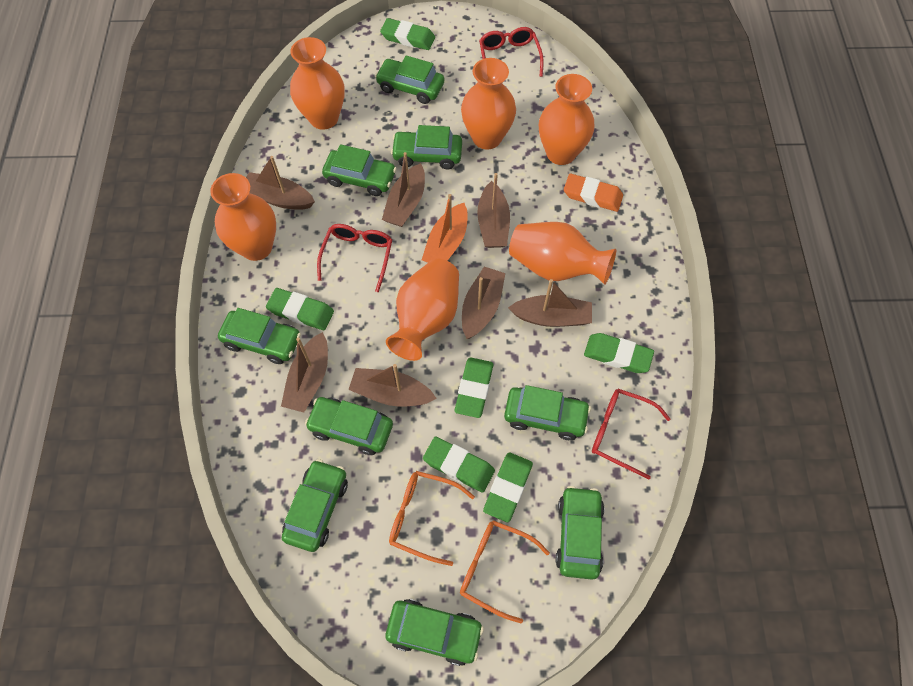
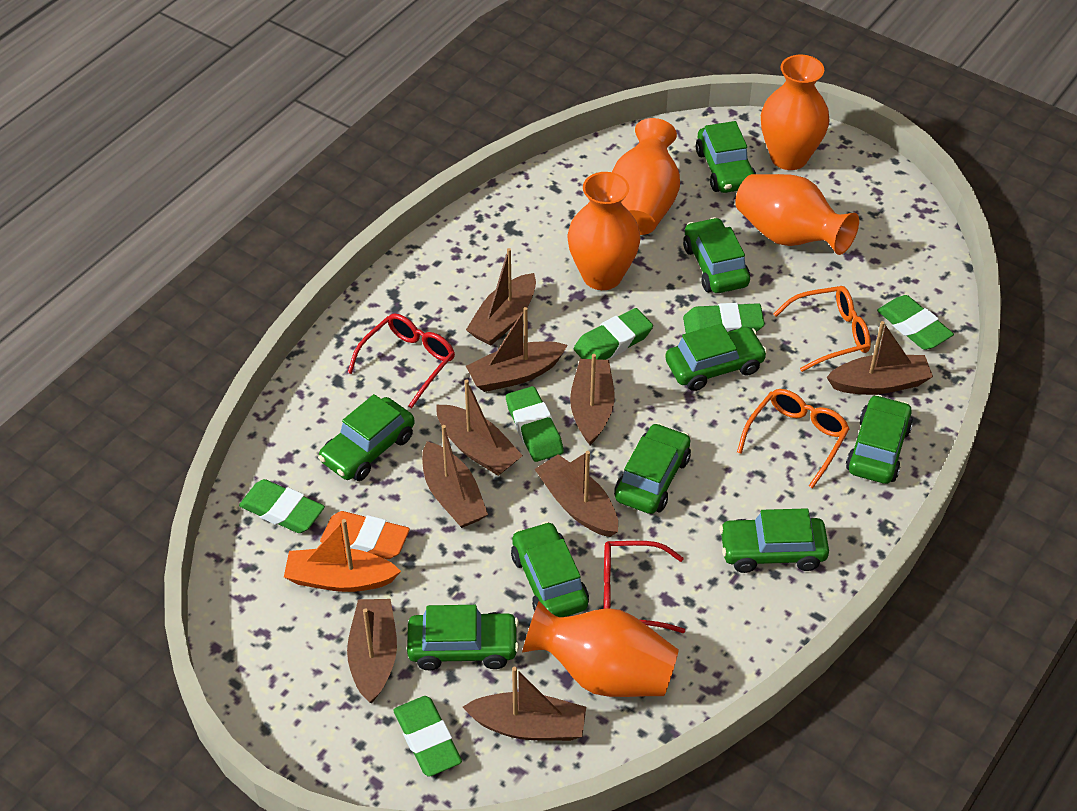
brown boat: 7 -> 9
orange vase: 6 -> 5
red glasses: 3 -> 2

